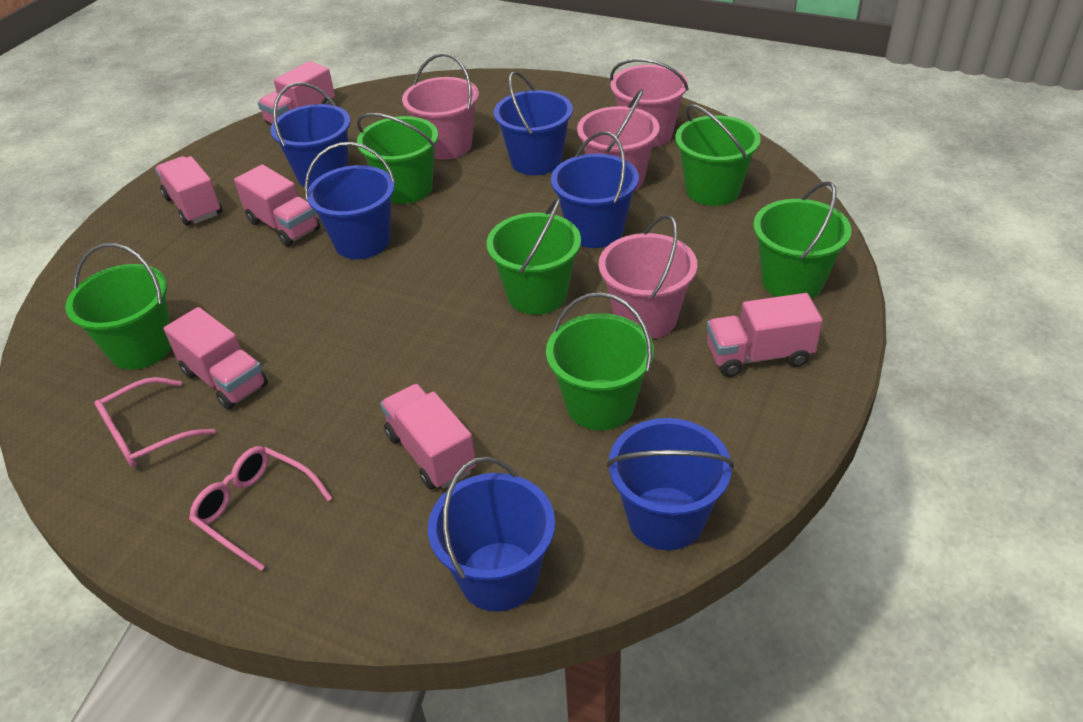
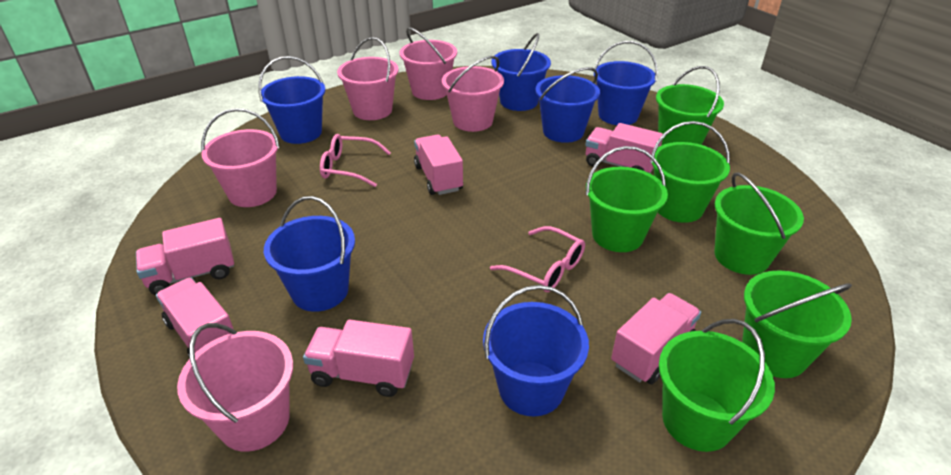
pink bucket: 4 -> 5

